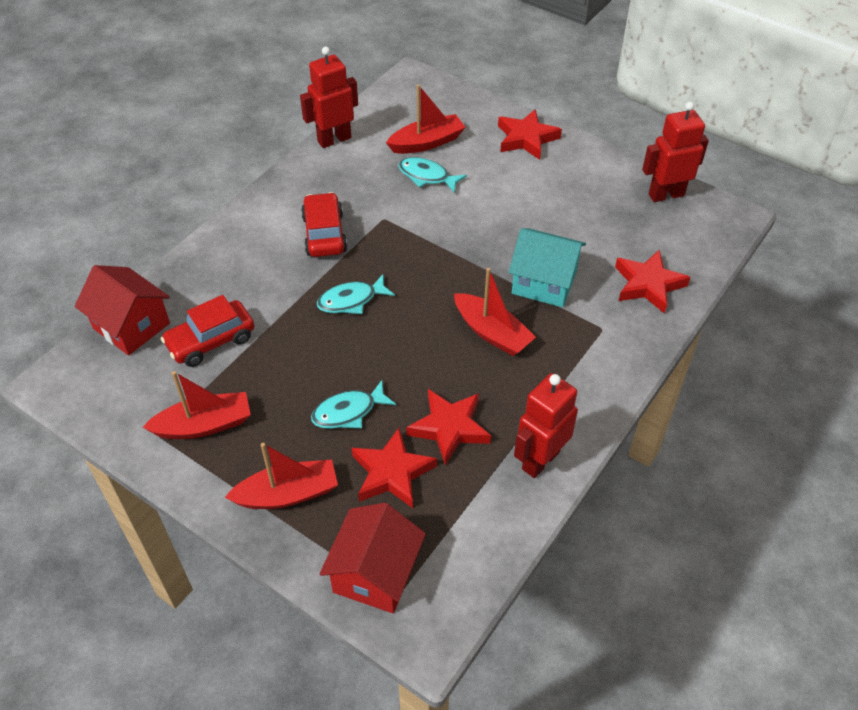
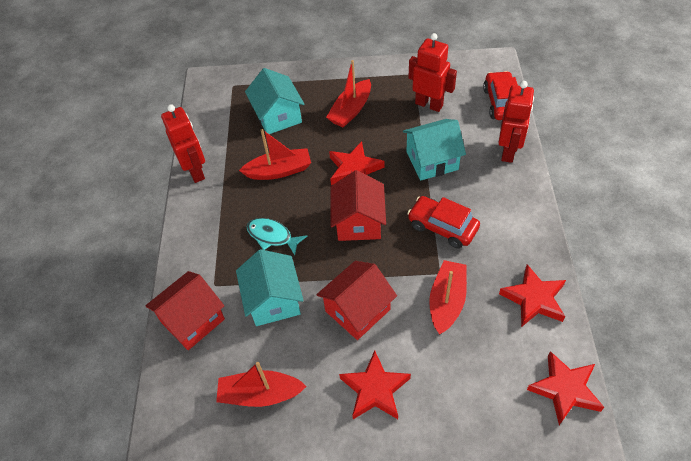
red house: 2 -> 3
turquoise fish: 3 -> 1
turquoise house: 1 -> 3

